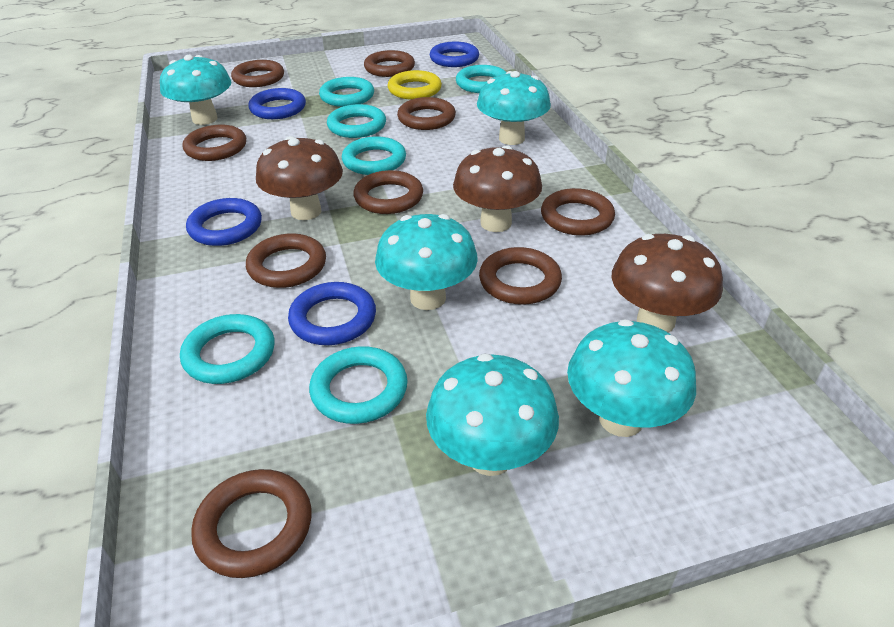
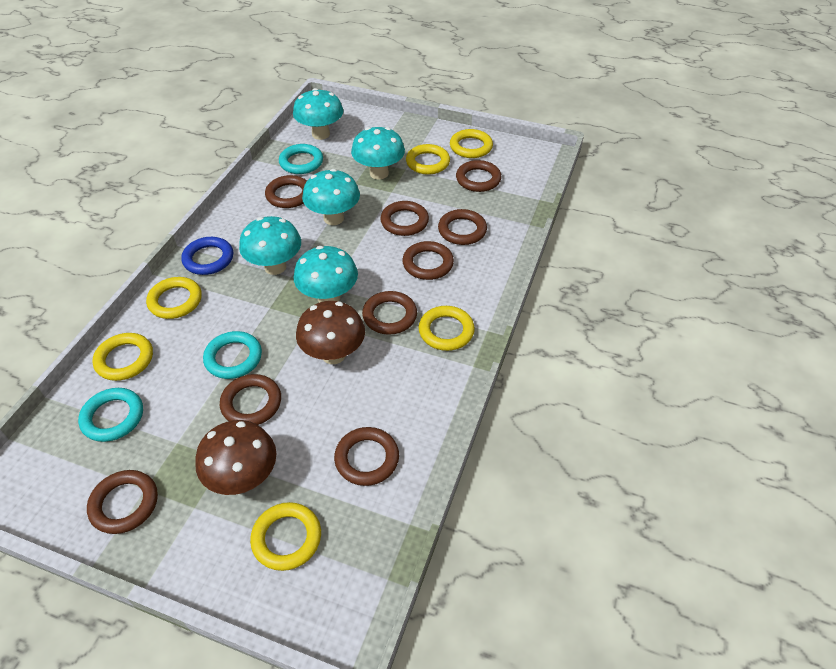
blue ring: 4 -> 1
brown mushroom: 3 -> 2
turquoise ring: 6 -> 3
yellow ring: 1 -> 6

